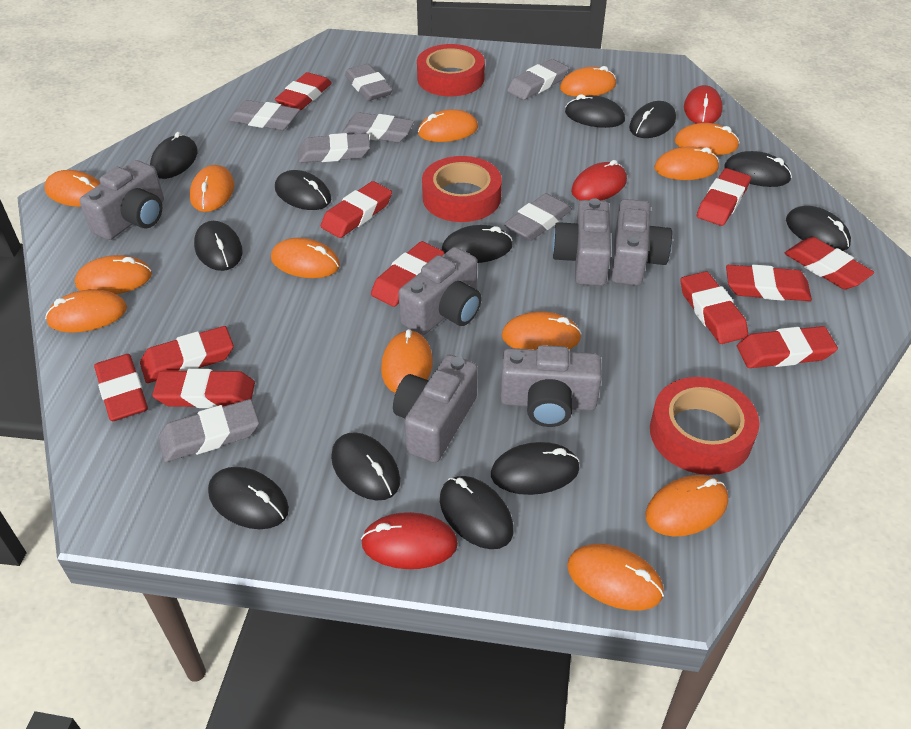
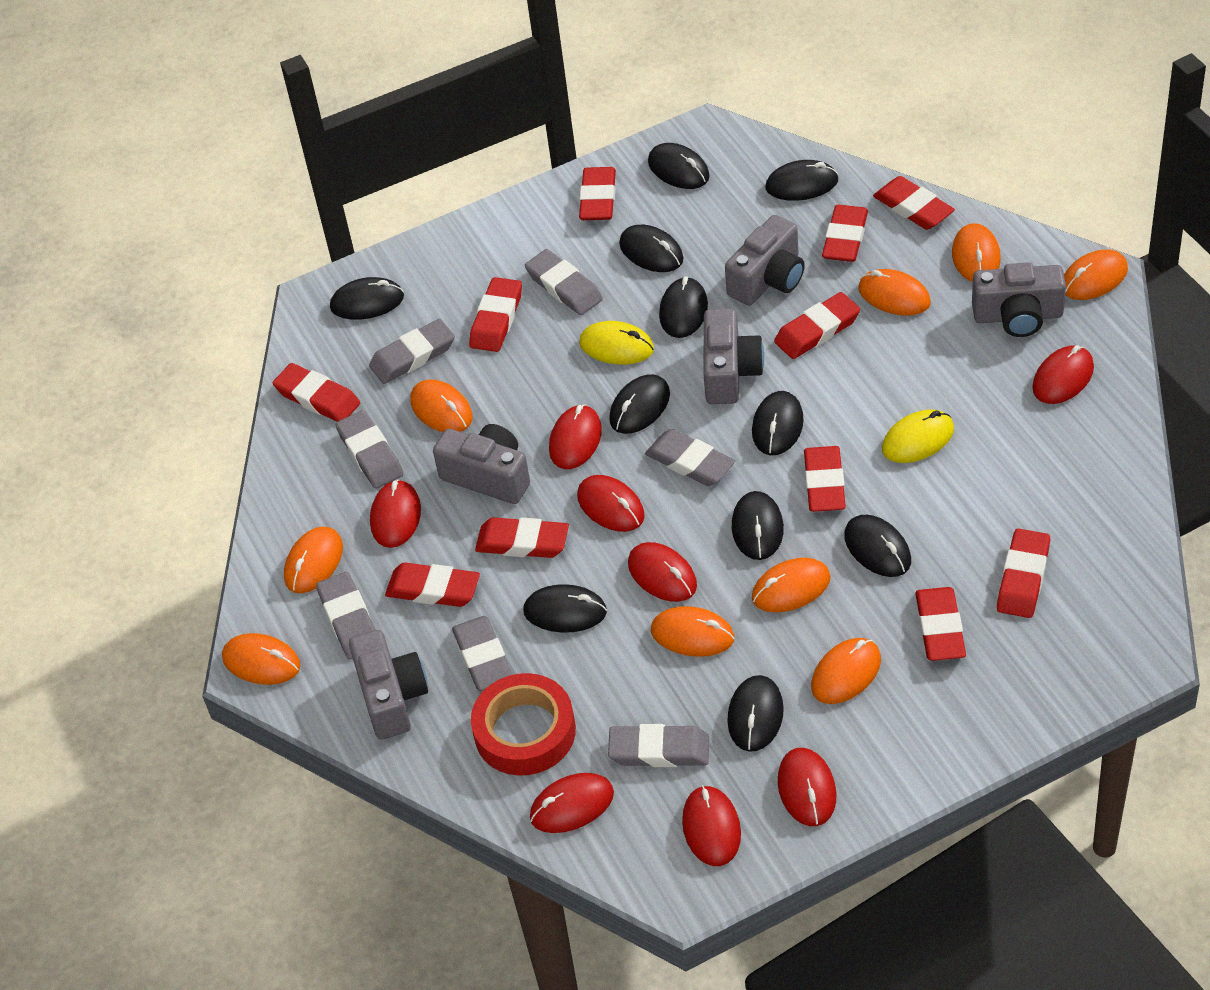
black mouse: 12 -> 11
grey camera: 6 -> 5
orange mouse: 13 -> 9
red mouse: 3 -> 8
red tape: 3 -> 1
yellow mouse: 0 -> 2

